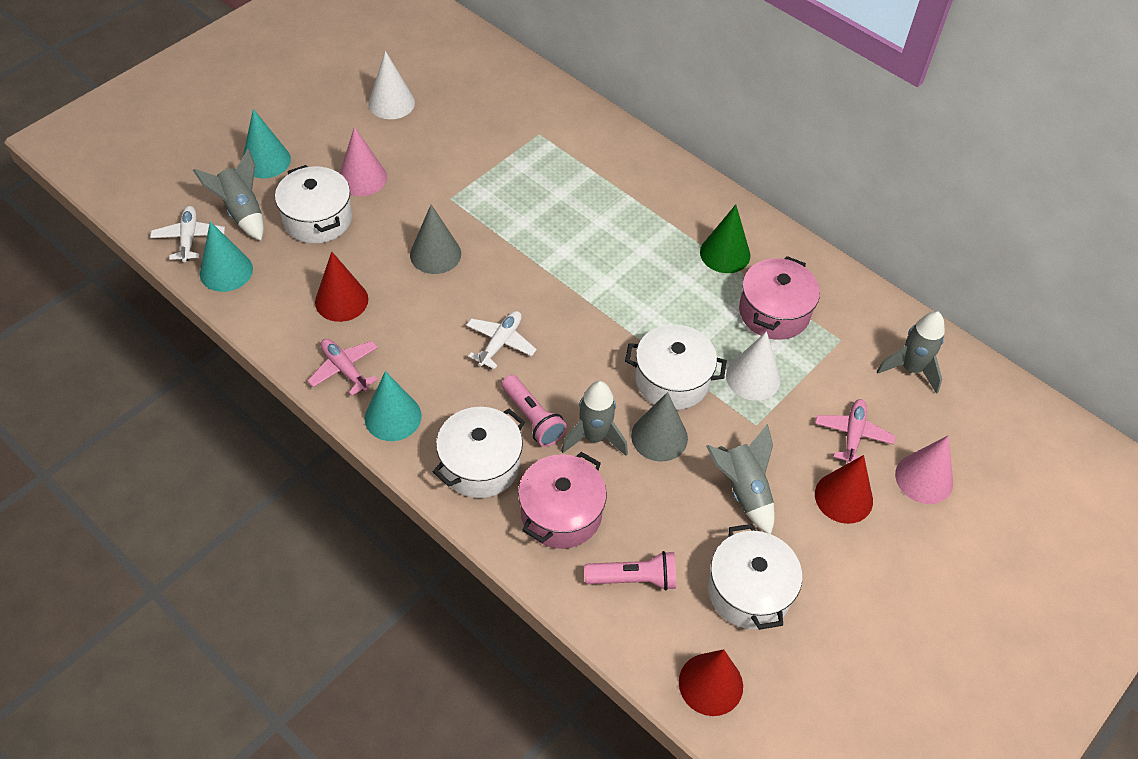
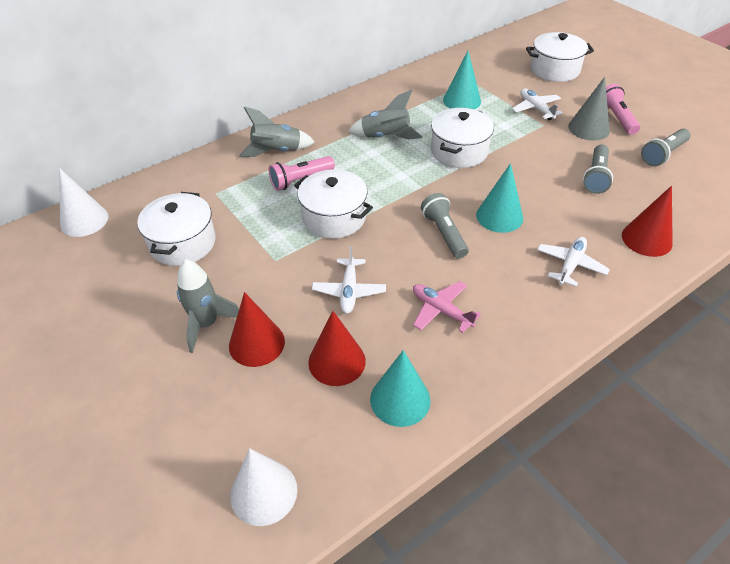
green cone: 1 -> 0
grey cone: 2 -> 1
grey flashlight: 0 -> 3
grey rocket: 4 -> 3
pink cone: 2 -> 0
pink plane: 2 -> 1
pink pot: 2 -> 0
white plane: 2 -> 3

